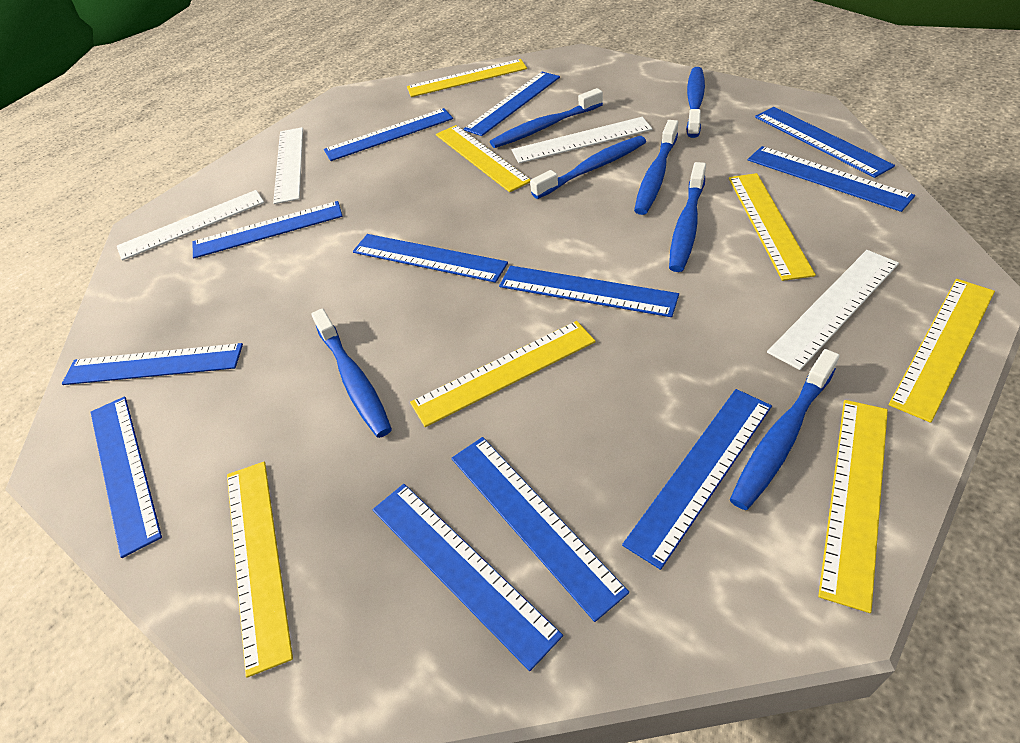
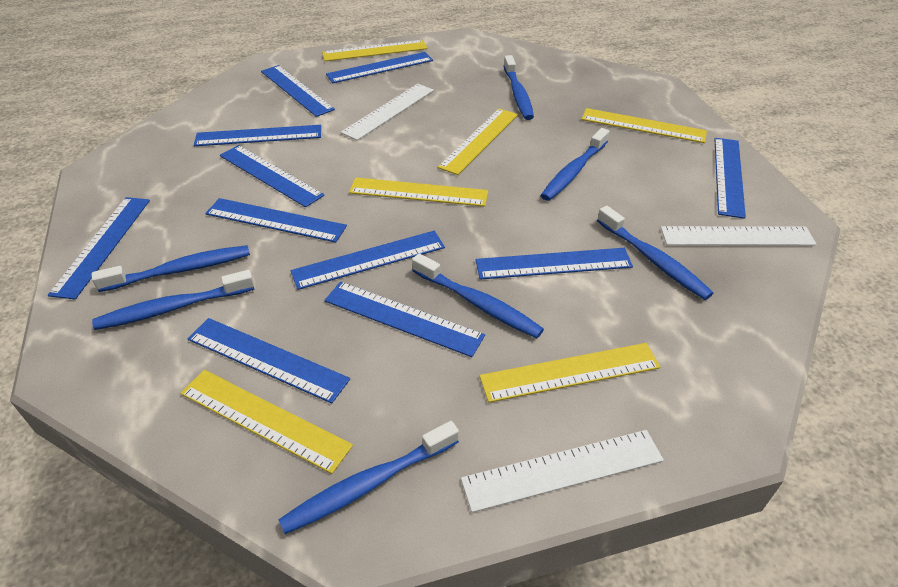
blue ruler: 12 -> 11
white ruler: 4 -> 3
yellow ruler: 7 -> 6

